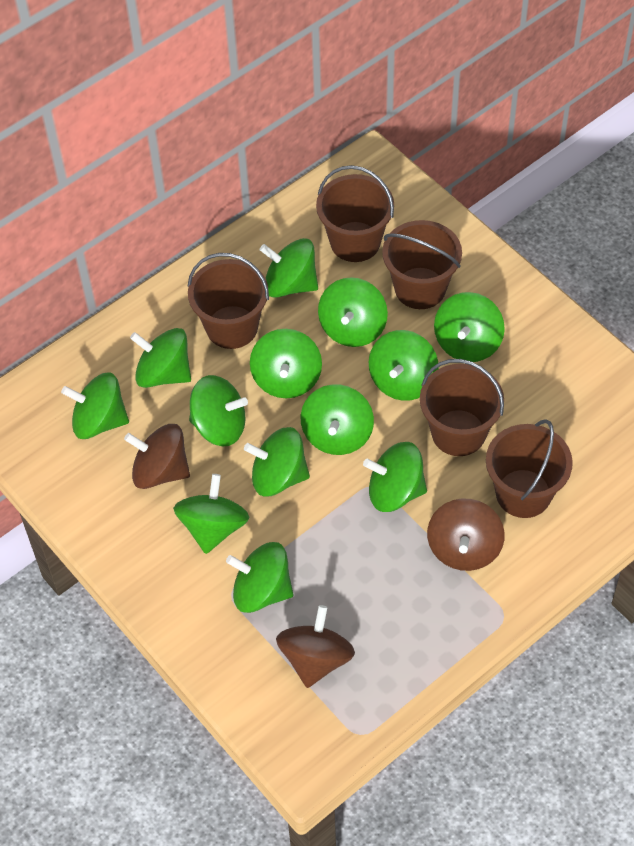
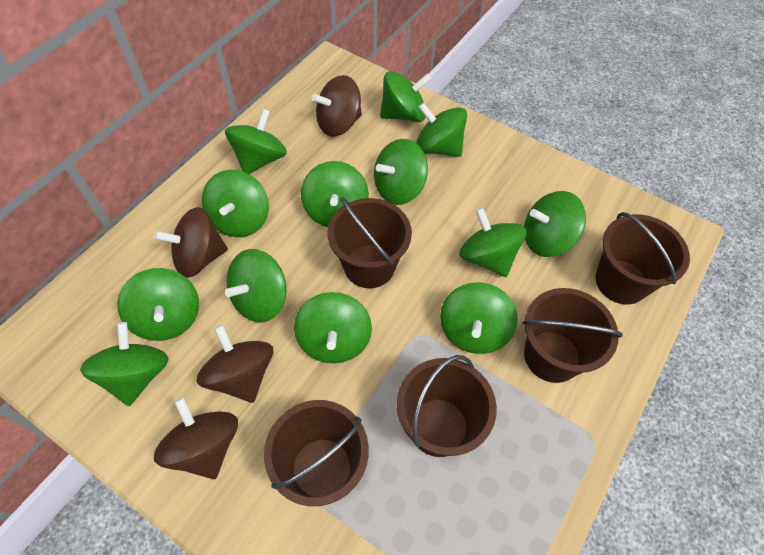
brown spinning top: 3 -> 4

